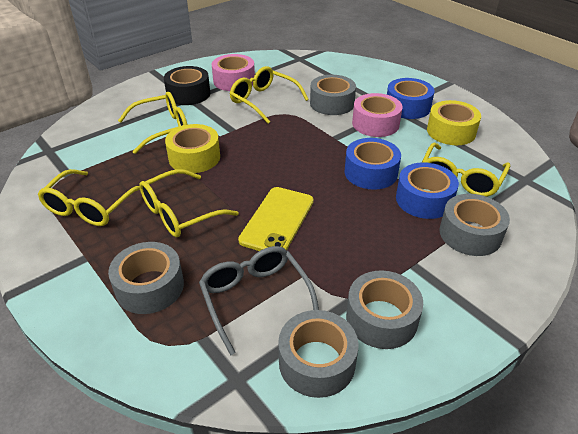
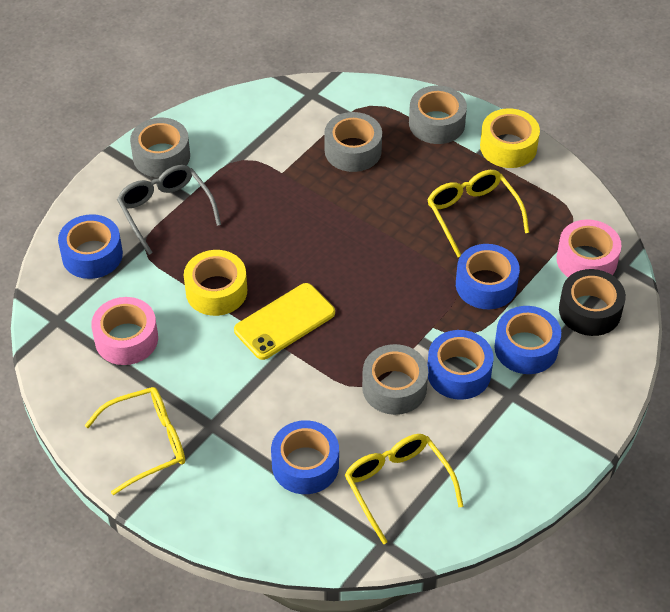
blue tape: 3 -> 5
grey tape: 5 -> 4
yellow glasses: 5 -> 3

